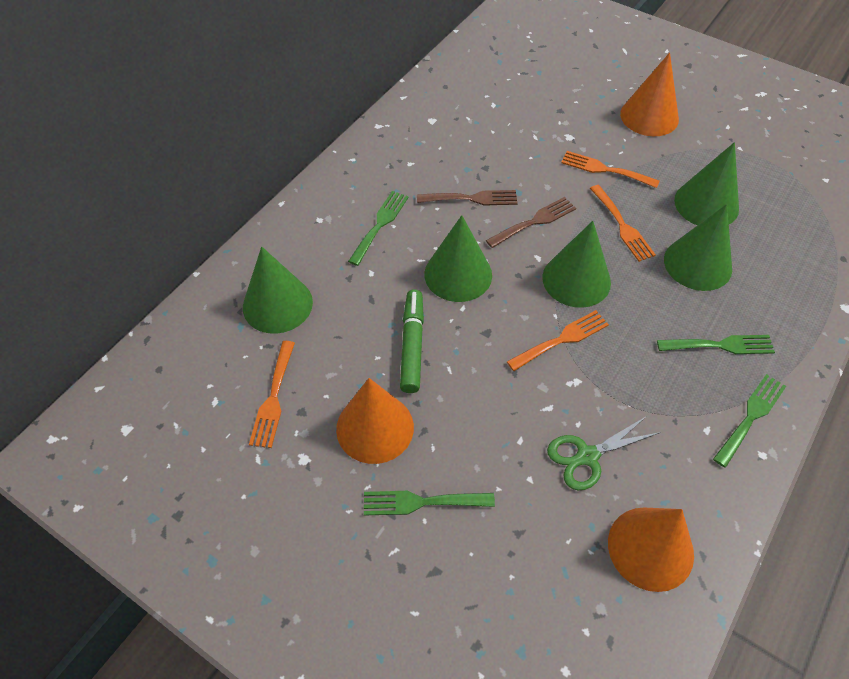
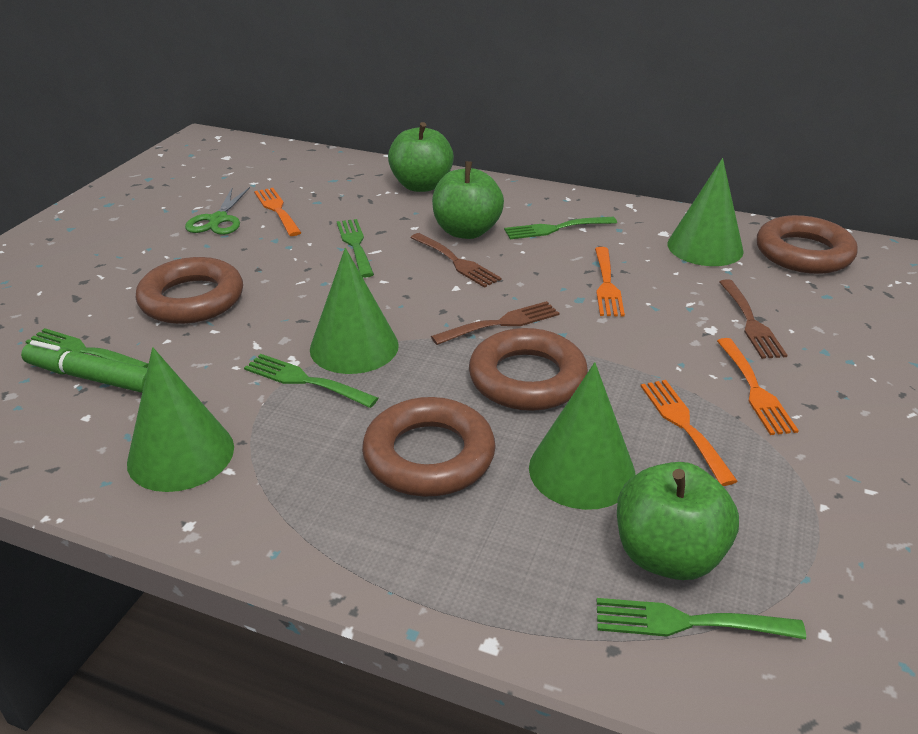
brown fork: 2 -> 3
brown ring: 0 -> 4
green apple: 0 -> 3
green cone: 5 -> 4
green fork: 4 -> 5
orange cone: 3 -> 0

